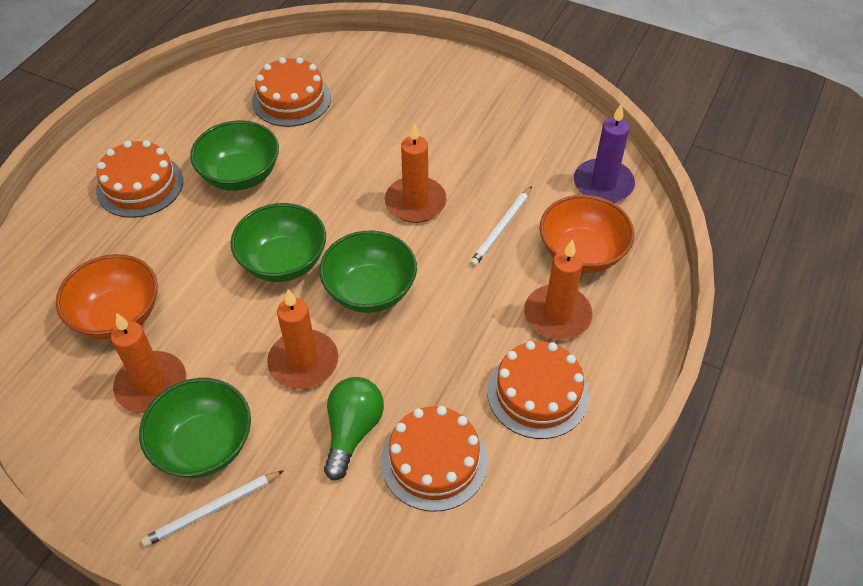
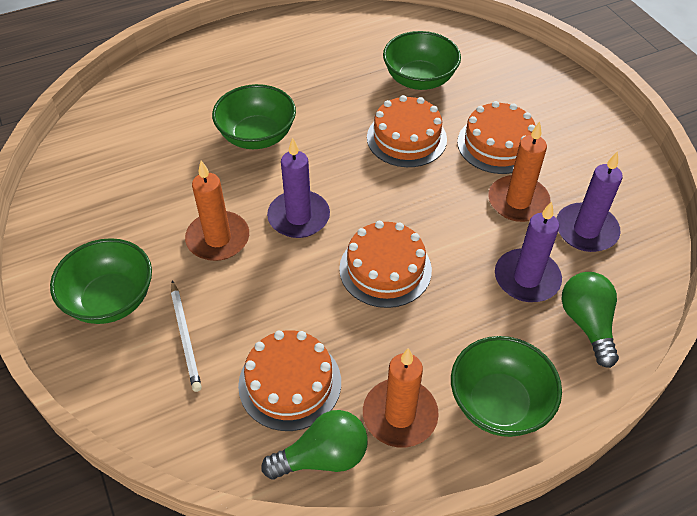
green light bulb: 1 -> 2
orange bowl: 2 -> 0
orange candle: 4 -> 3
purple candle: 1 -> 3
white pencil: 2 -> 1

